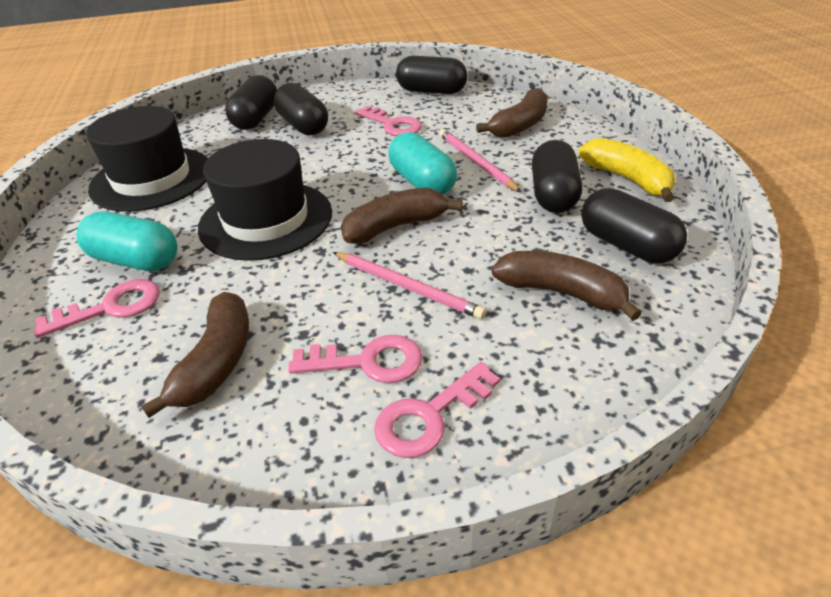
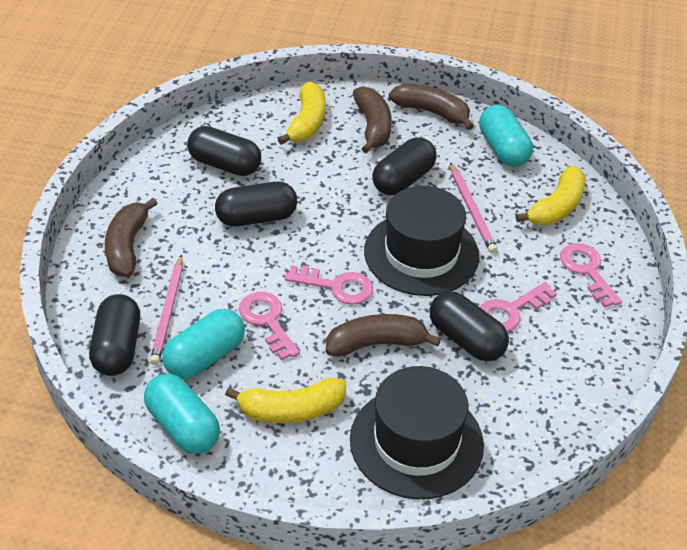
turquoise capsule: 2 -> 3
yellow banana: 1 -> 3

